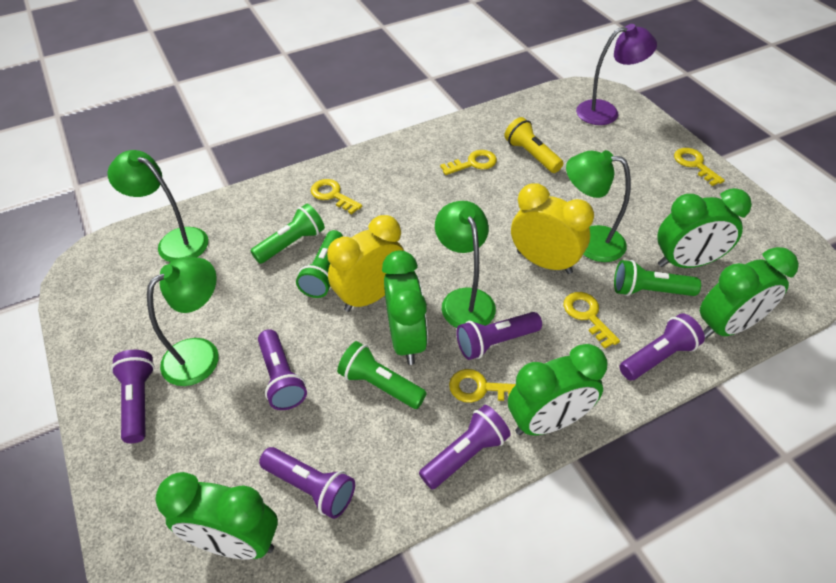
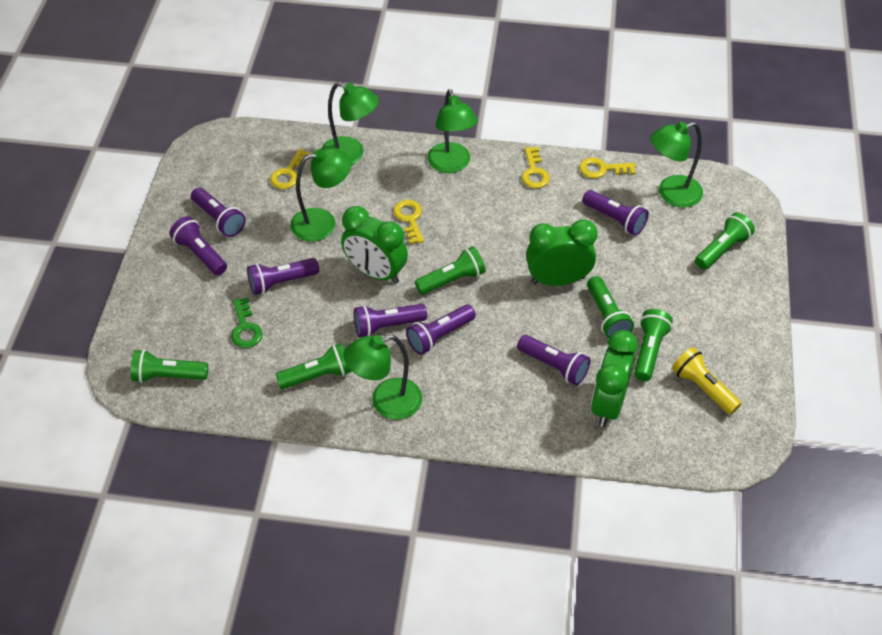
green clock: 5 -> 3
green flashlight: 4 -> 6
green key: 0 -> 1
green lamp: 4 -> 5
purple flashlight: 6 -> 7
purple lamp: 1 -> 0
yellow clock: 2 -> 0
yellow key: 5 -> 4

